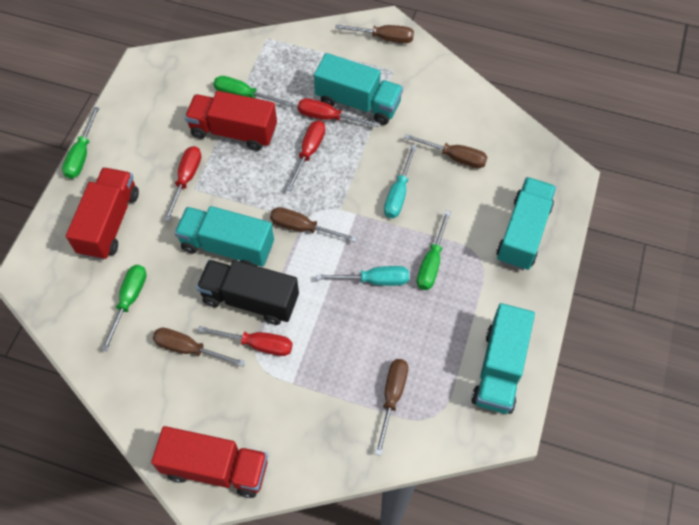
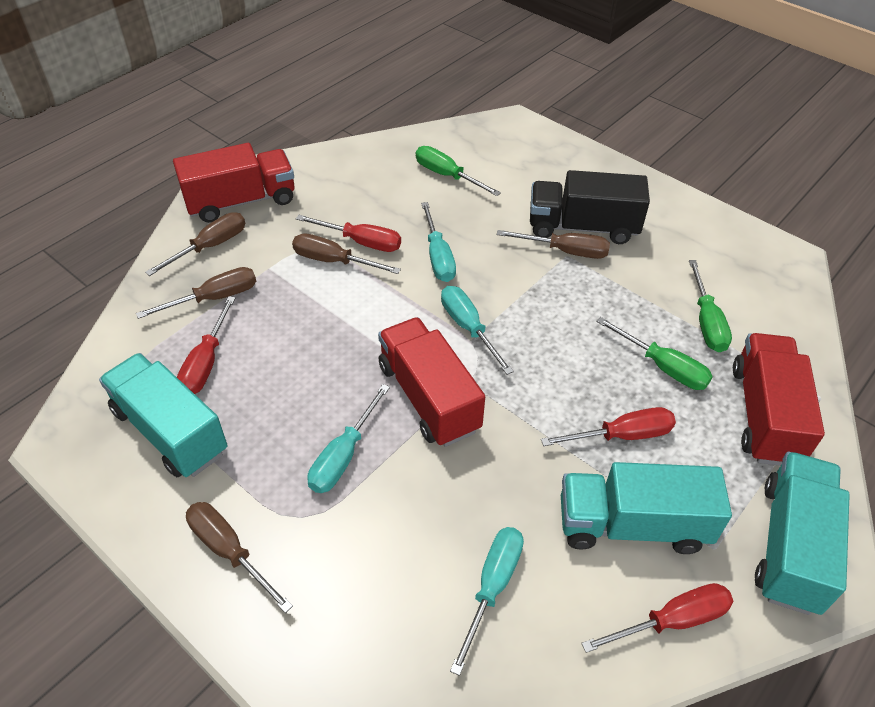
green screwdriver: 4 -> 3
turquoise screwdriver: 2 -> 4
turquoise truck: 4 -> 3

